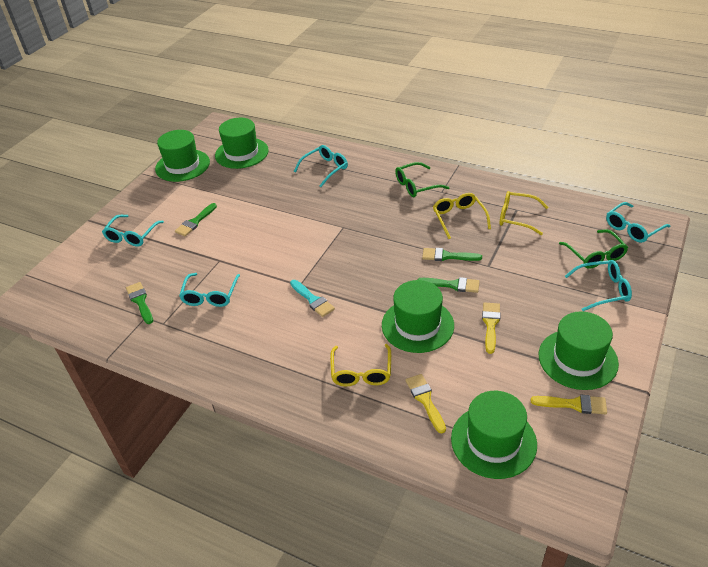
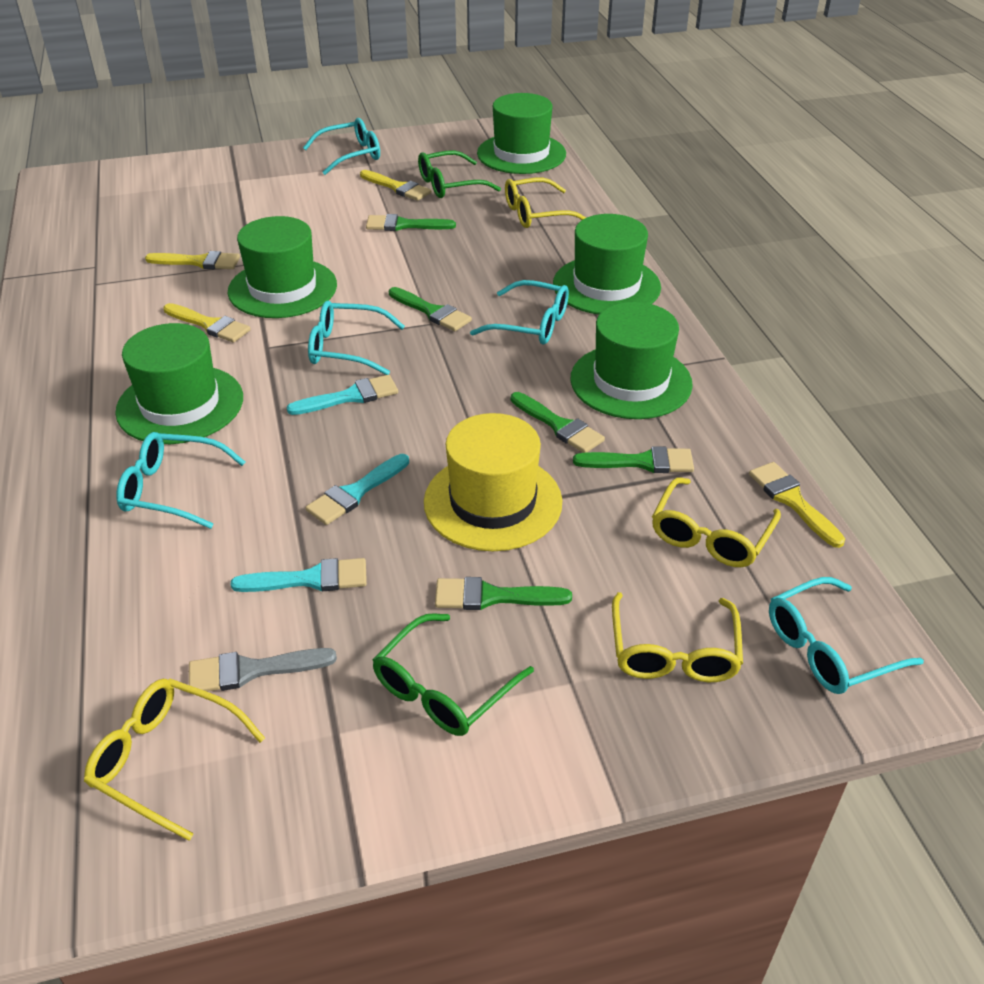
green brush: 4 -> 5
grey brush: 0 -> 1
turquoise brush: 1 -> 3
yellow brush: 3 -> 4
yellow glasses: 3 -> 4
yellow hat: 0 -> 1

